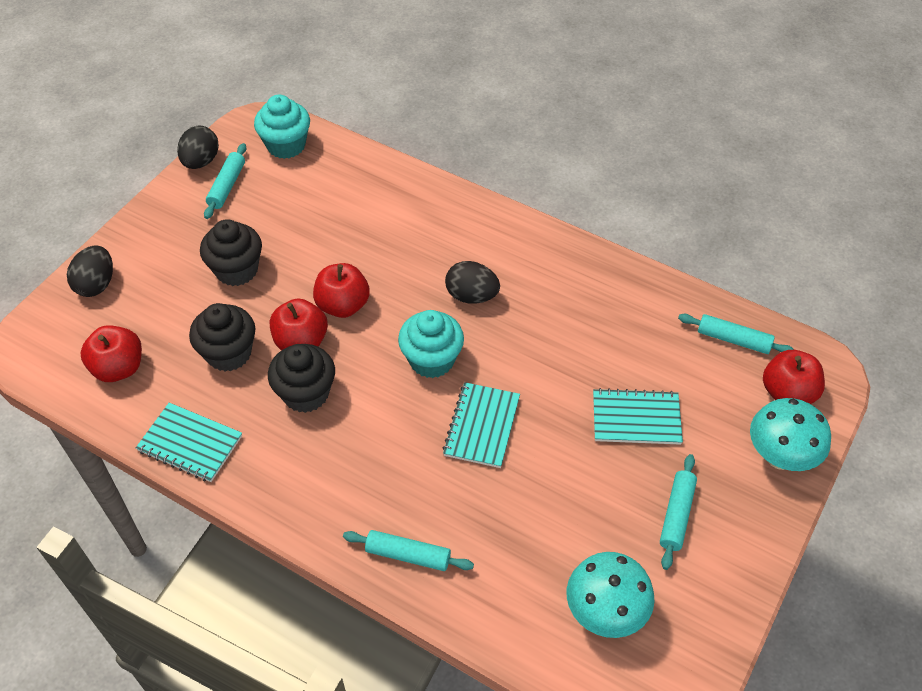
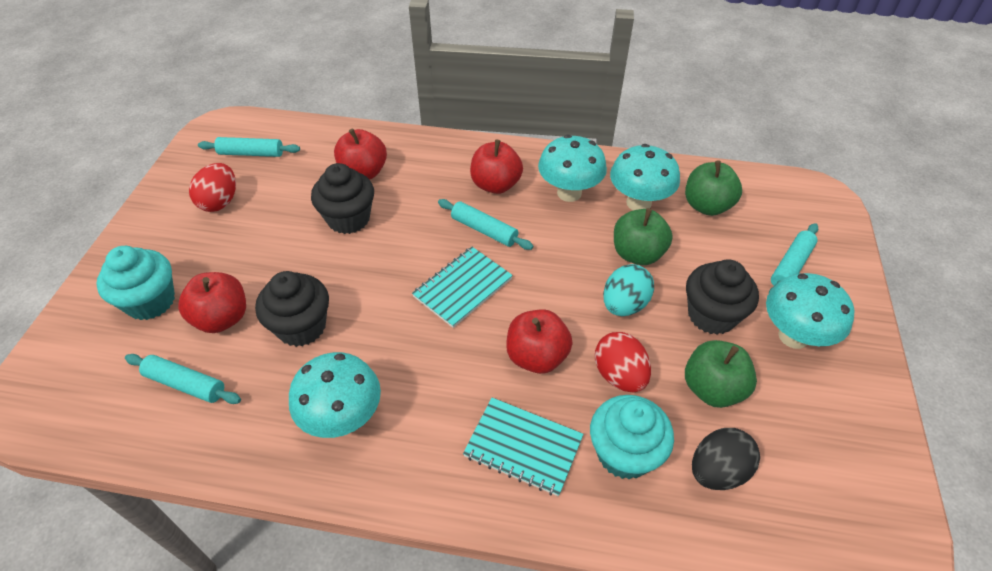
black egg: 3 -> 1
green apple: 0 -> 3
red egg: 0 -> 2
turquoise egg: 0 -> 1
turquoise mushroom: 2 -> 4
turquoise notebook: 3 -> 2

